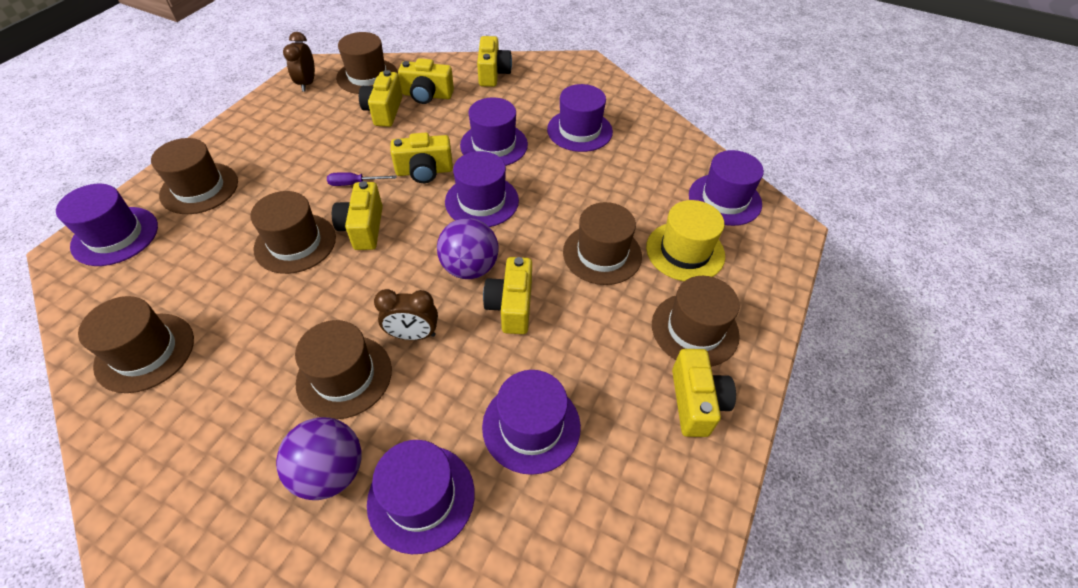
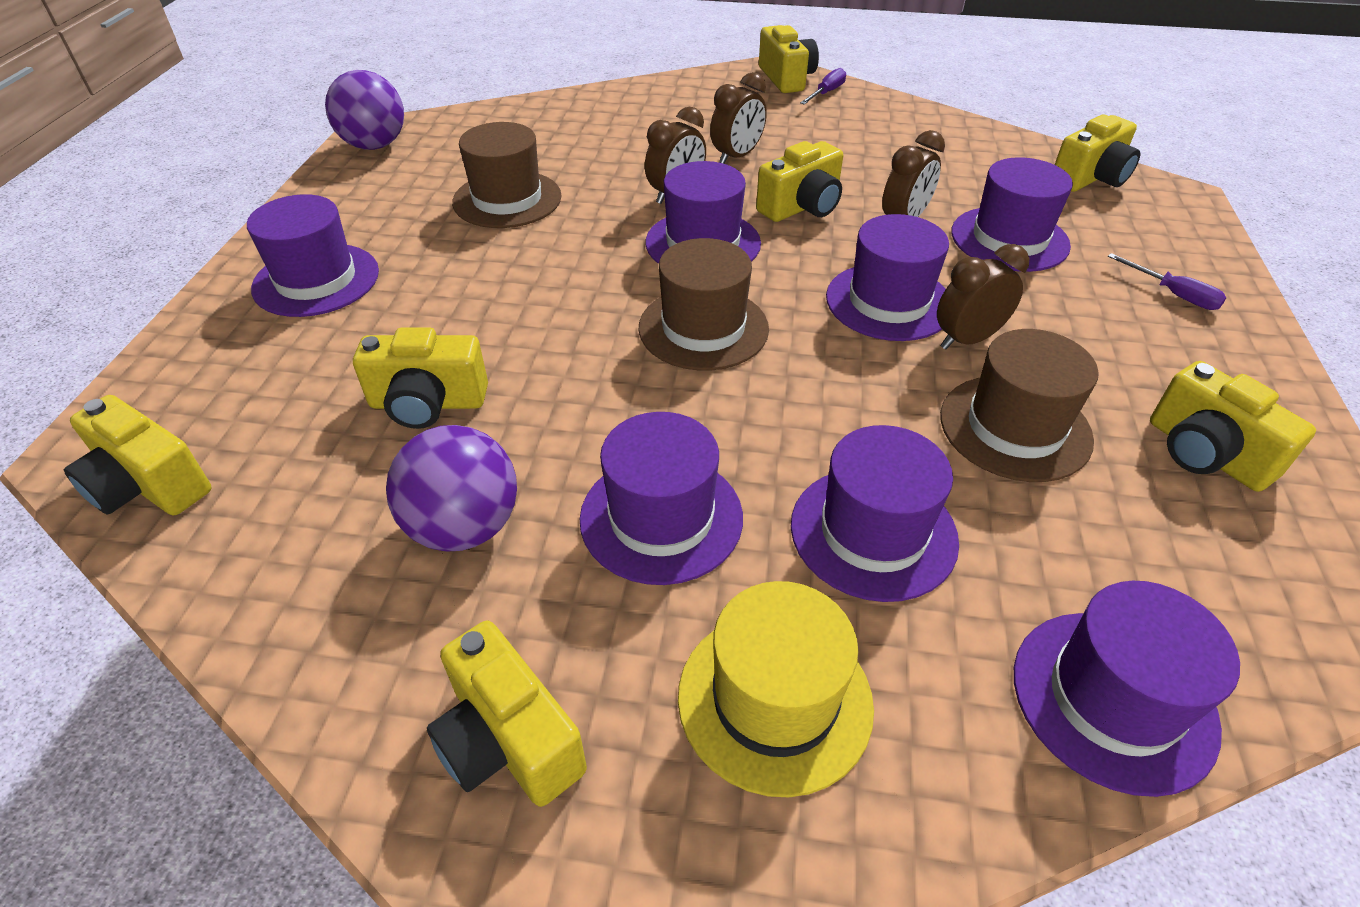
brown clock: 2 -> 4
brown hat: 7 -> 3
purple screwdriver: 1 -> 2

